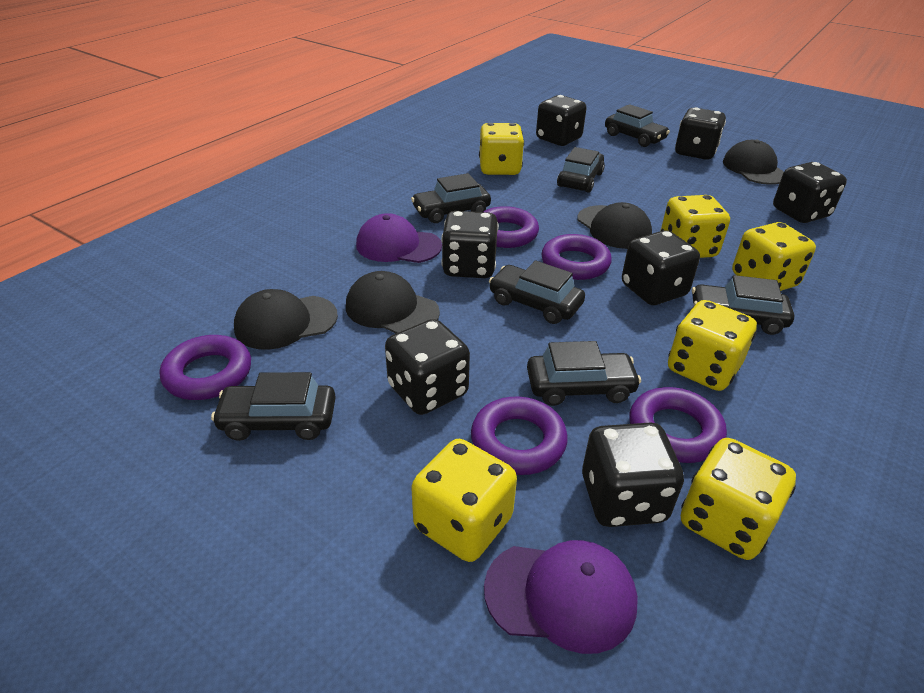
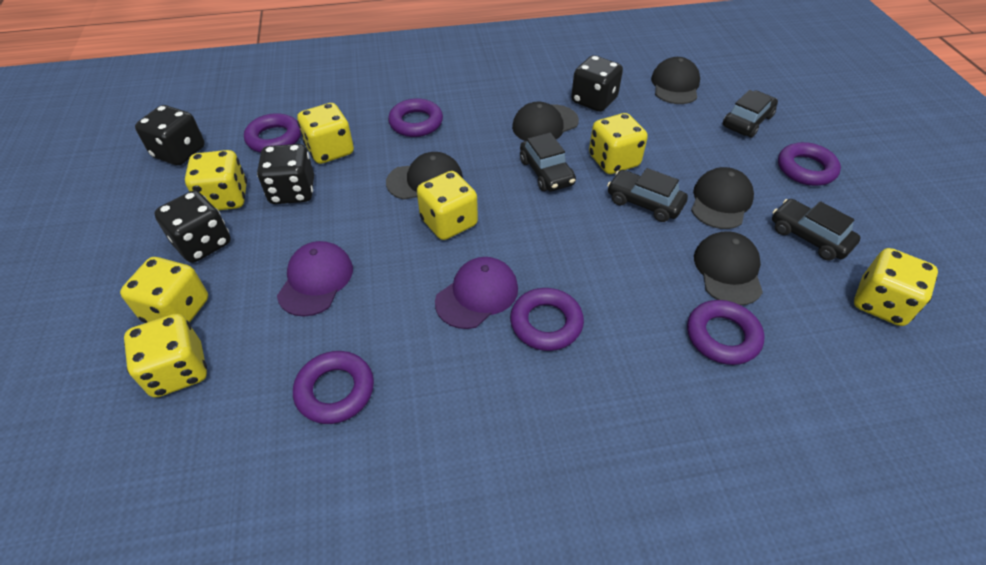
black cap: 4 -> 5
black car: 7 -> 4
black dice: 7 -> 4
purple ring: 5 -> 6
yellow dice: 6 -> 7

